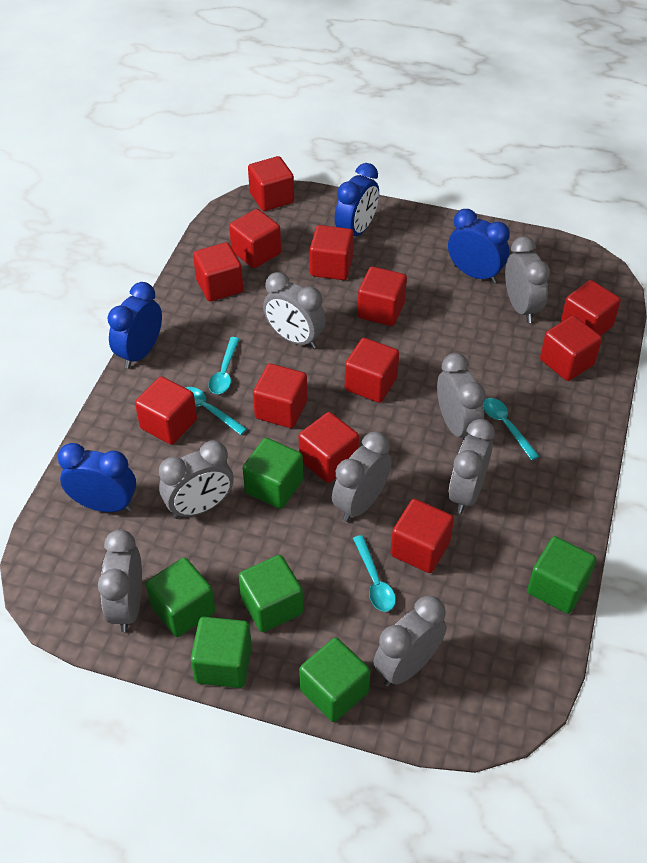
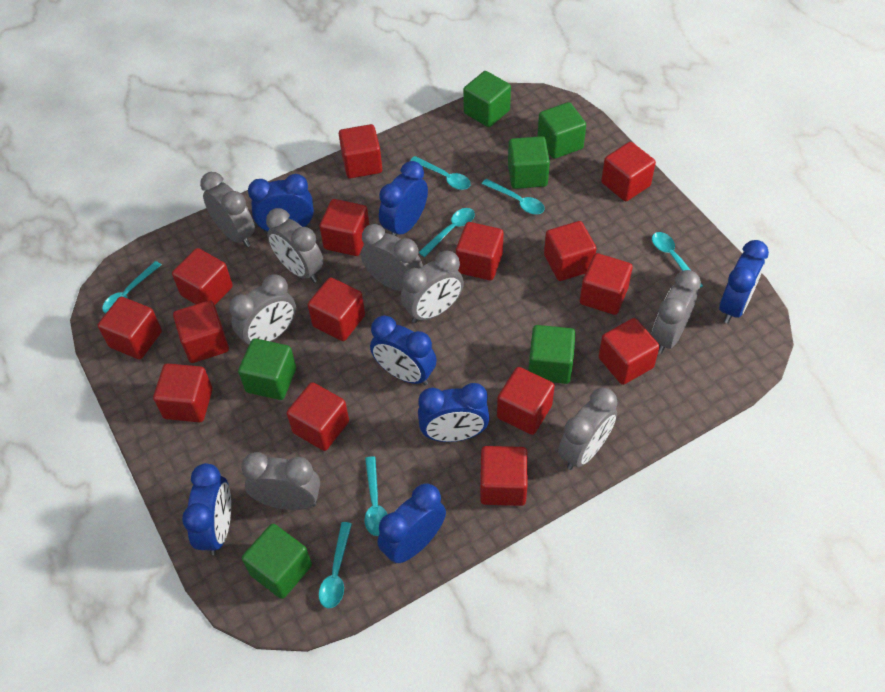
blue clock: 4 -> 7
red cube: 12 -> 15
turquoise spoon: 4 -> 7

